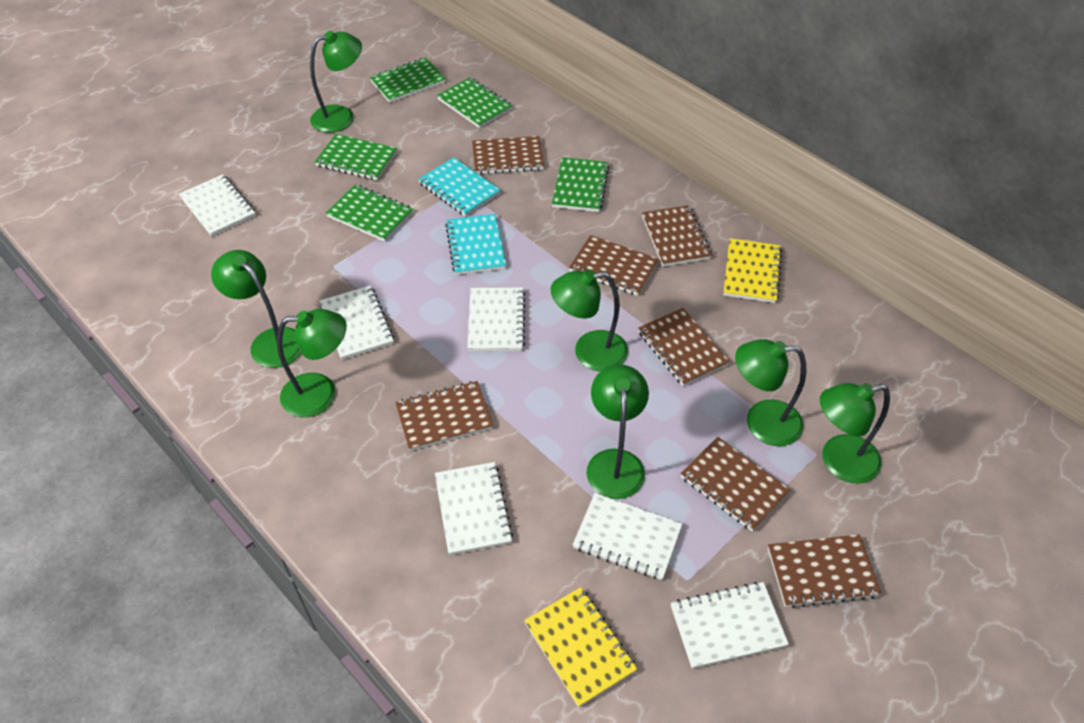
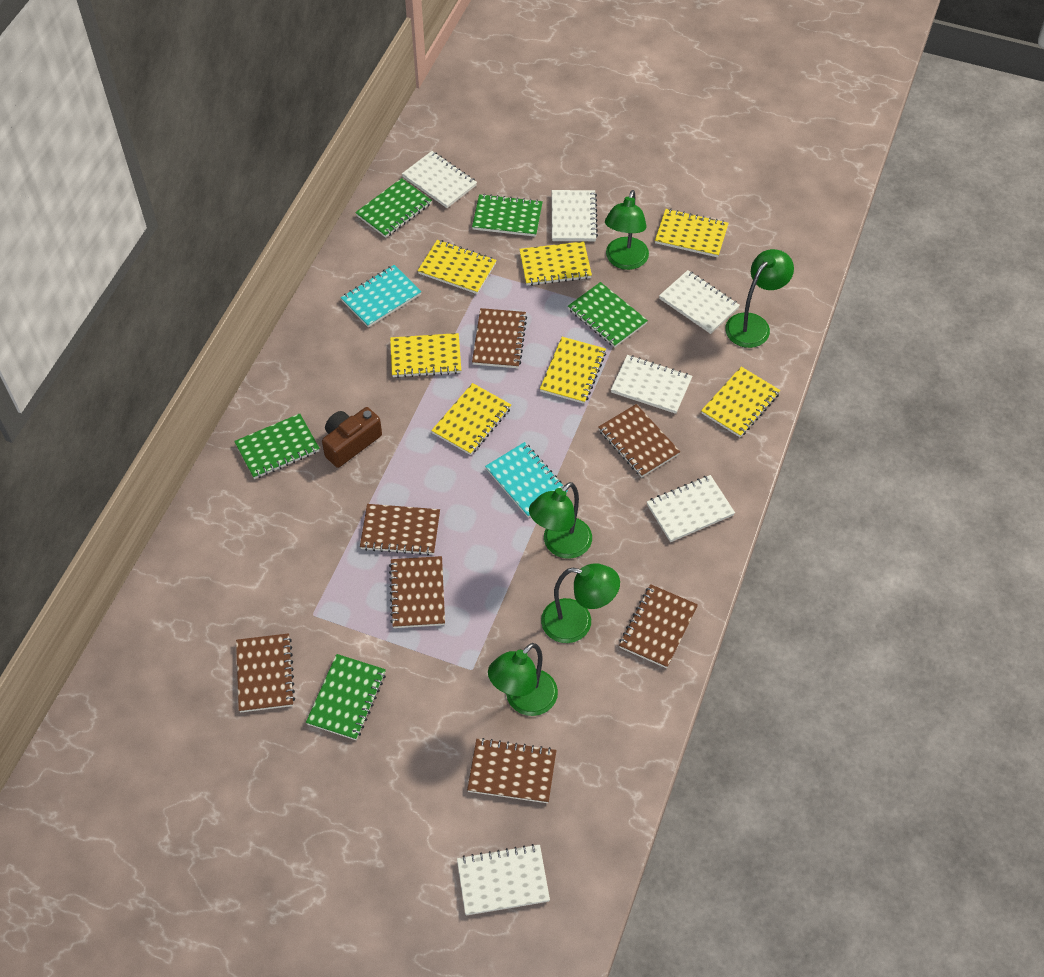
brown camera: 0 -> 1
green lamp: 7 -> 5
yellow notebook: 2 -> 7

